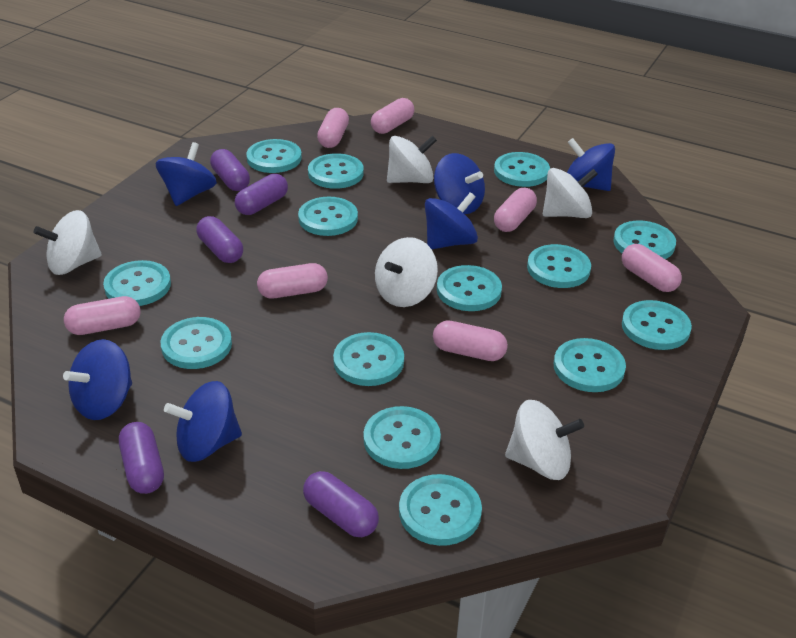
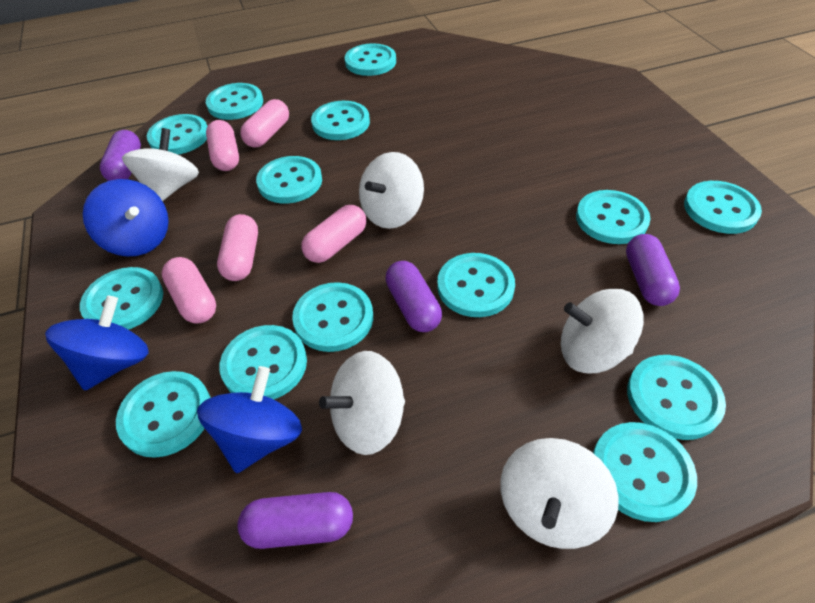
blue spinning top: 6 -> 3
pink capsule: 7 -> 5
purple capsule: 5 -> 4

